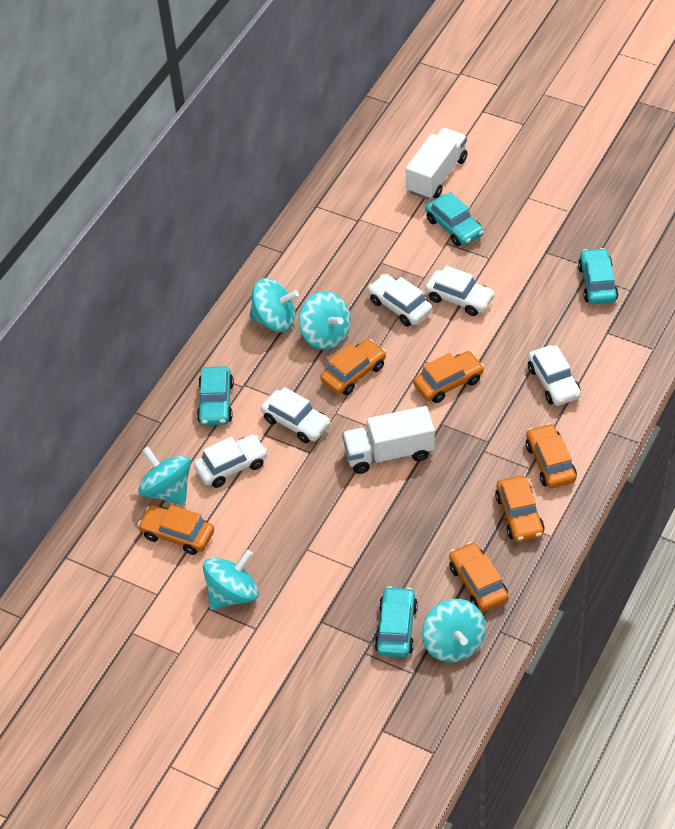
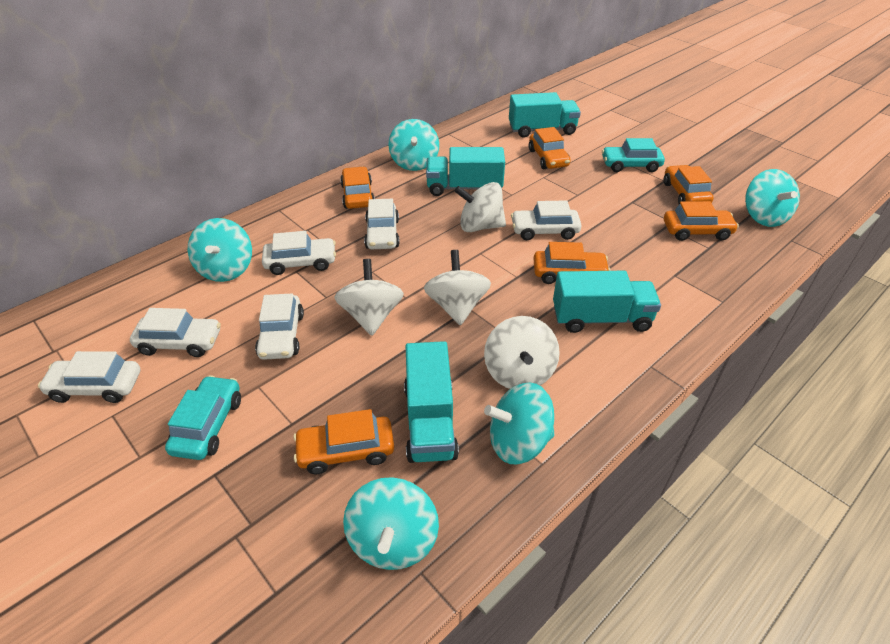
turquoise car: 4 -> 2
turquoise truck: 0 -> 4
white car: 5 -> 6
white spinning top: 0 -> 4
white truck: 2 -> 0

